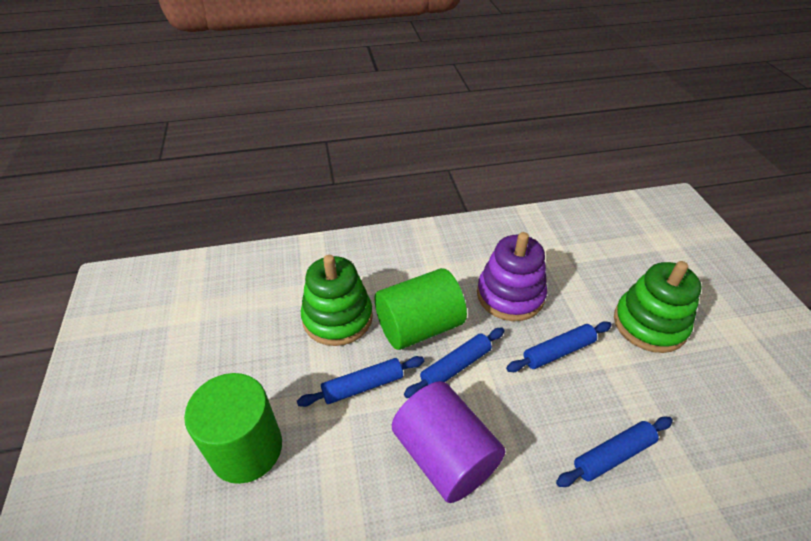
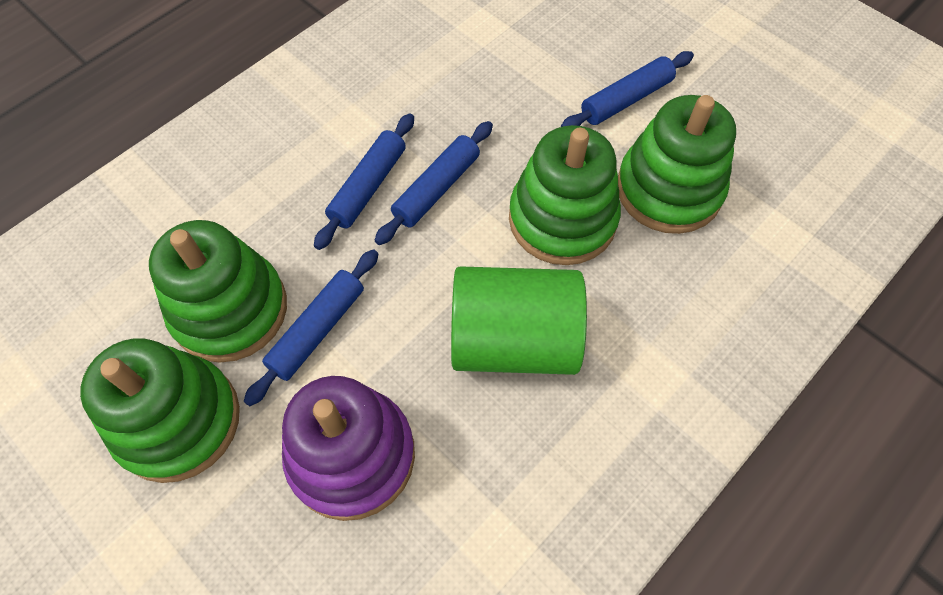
green cylinder: 2 -> 1
green stacking toy: 2 -> 4
purple cylinder: 1 -> 0

